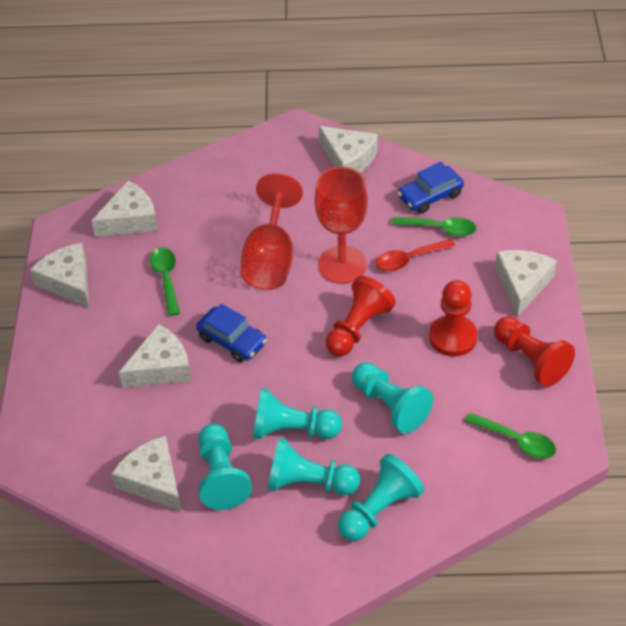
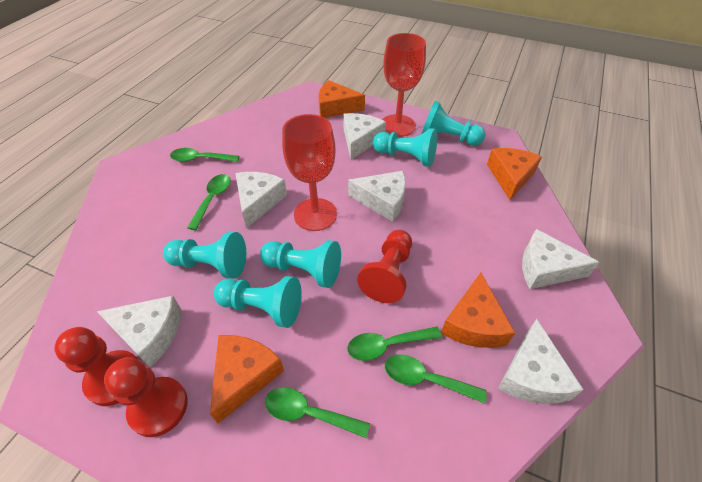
blue car: 2 -> 0
green spoon: 3 -> 5
orange cheese: 0 -> 4
red spoon: 1 -> 0

